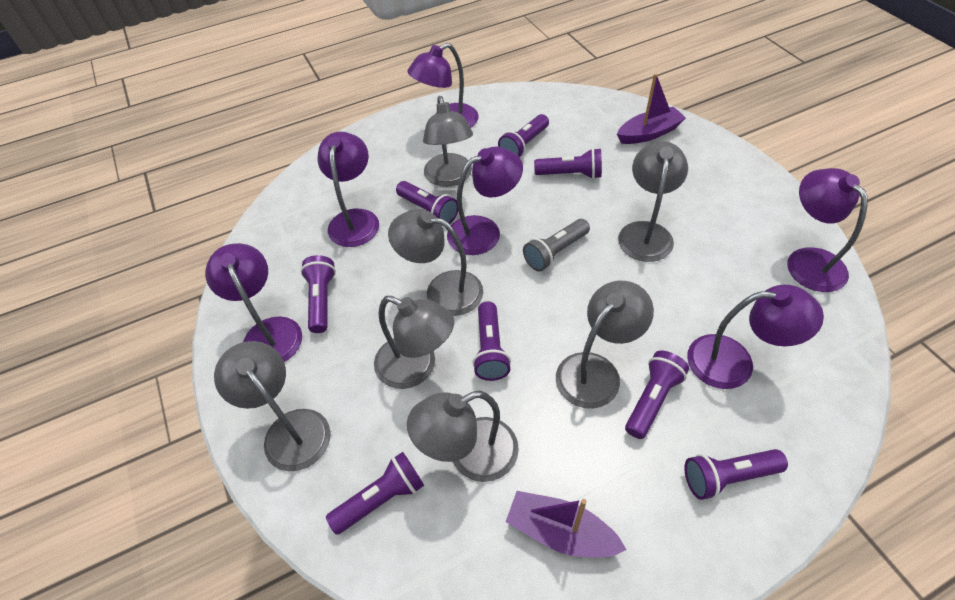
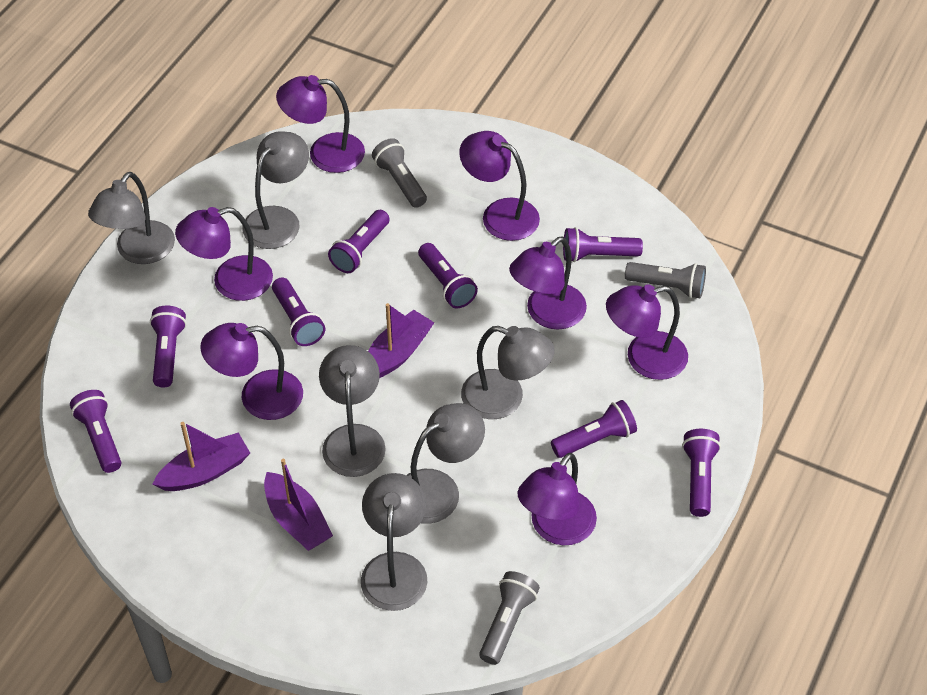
grey flashlight: 1 -> 3
grey lamp: 7 -> 6
purple boat: 2 -> 3
purple lamp: 6 -> 7

